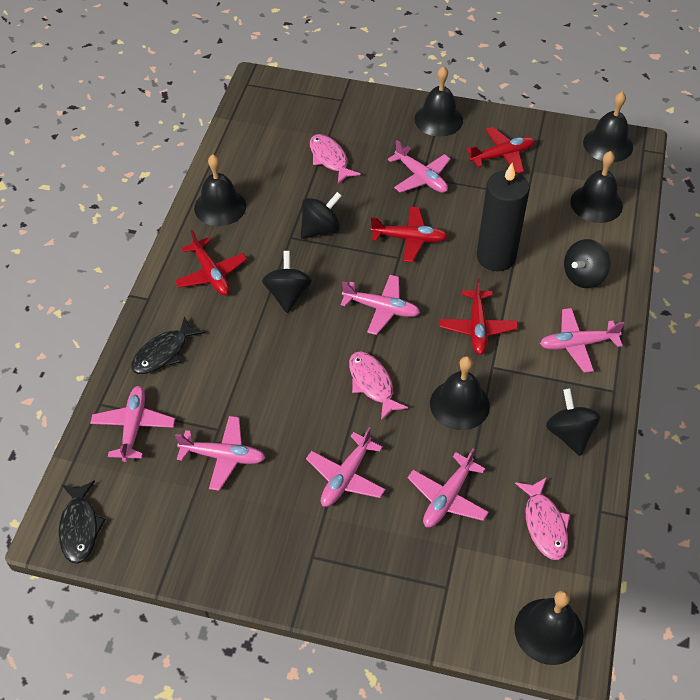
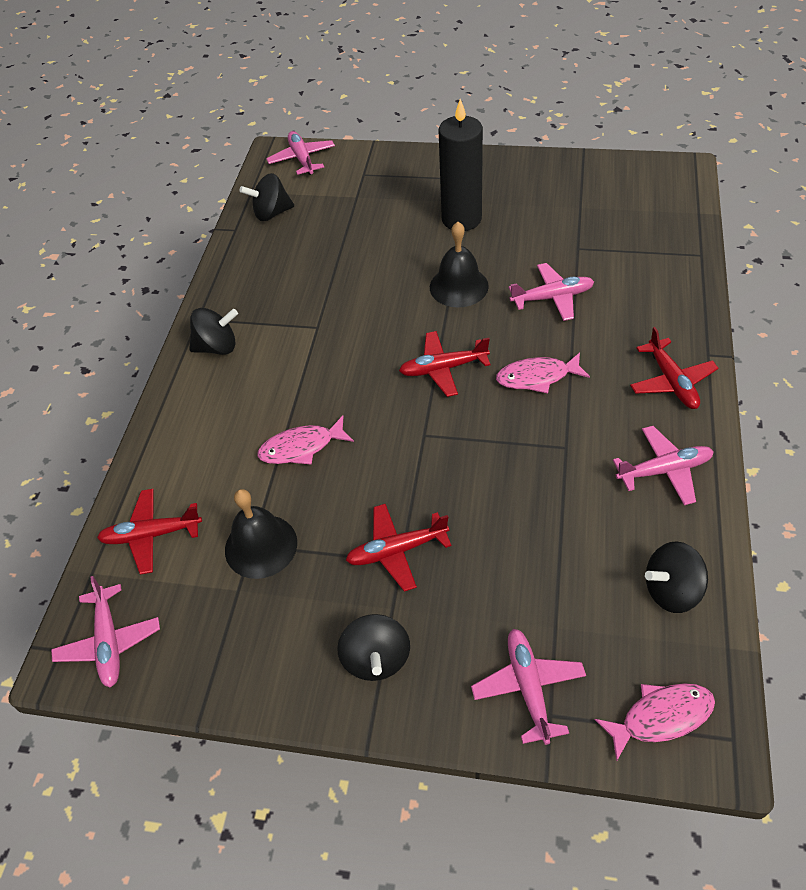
black bell: 6 -> 2
black fish: 2 -> 0
pink plane: 7 -> 5

